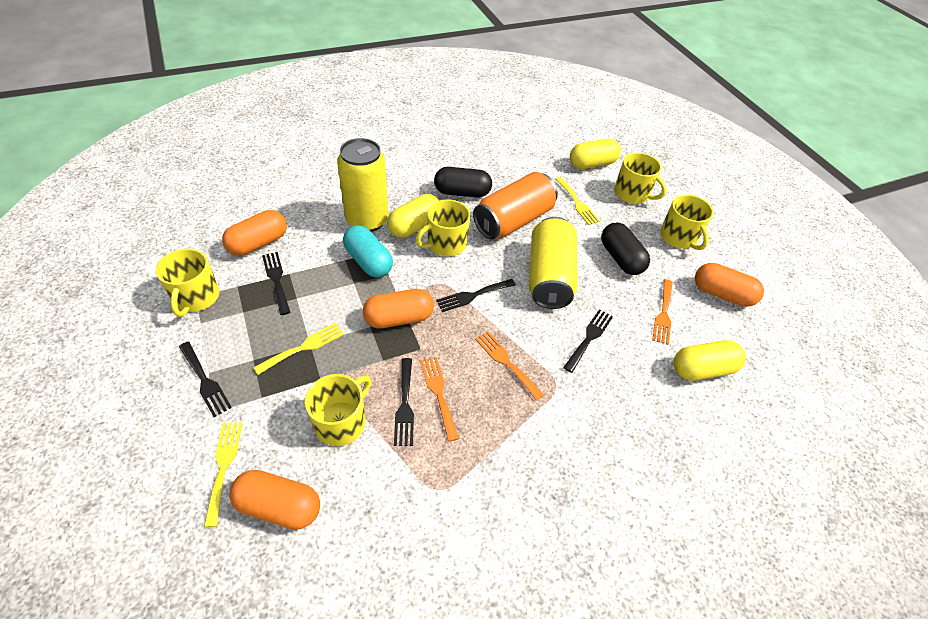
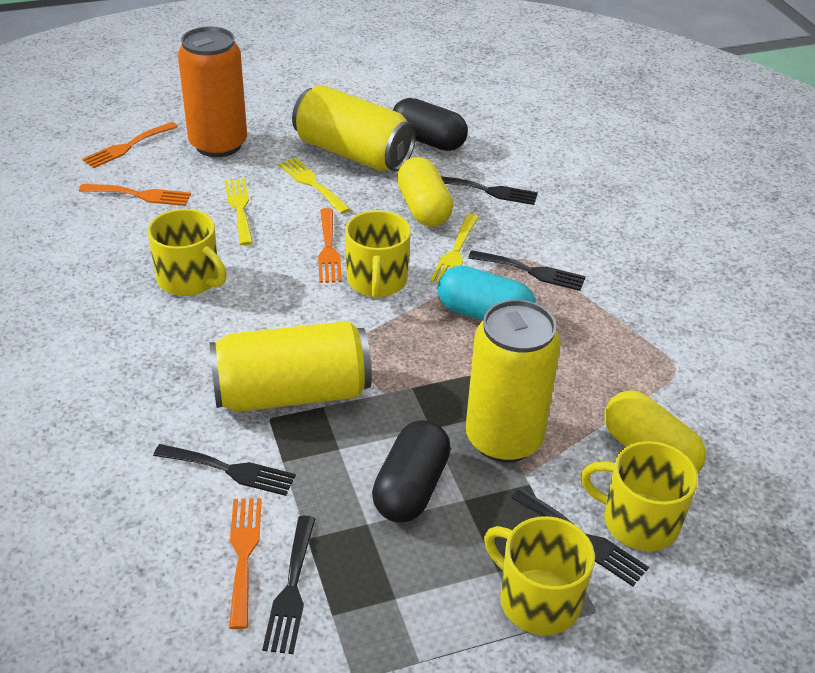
orange capsule: 4 -> 0
orange fork: 3 -> 4
yellow can: 2 -> 3
yellow capsule: 3 -> 2
yellow mug: 5 -> 4

